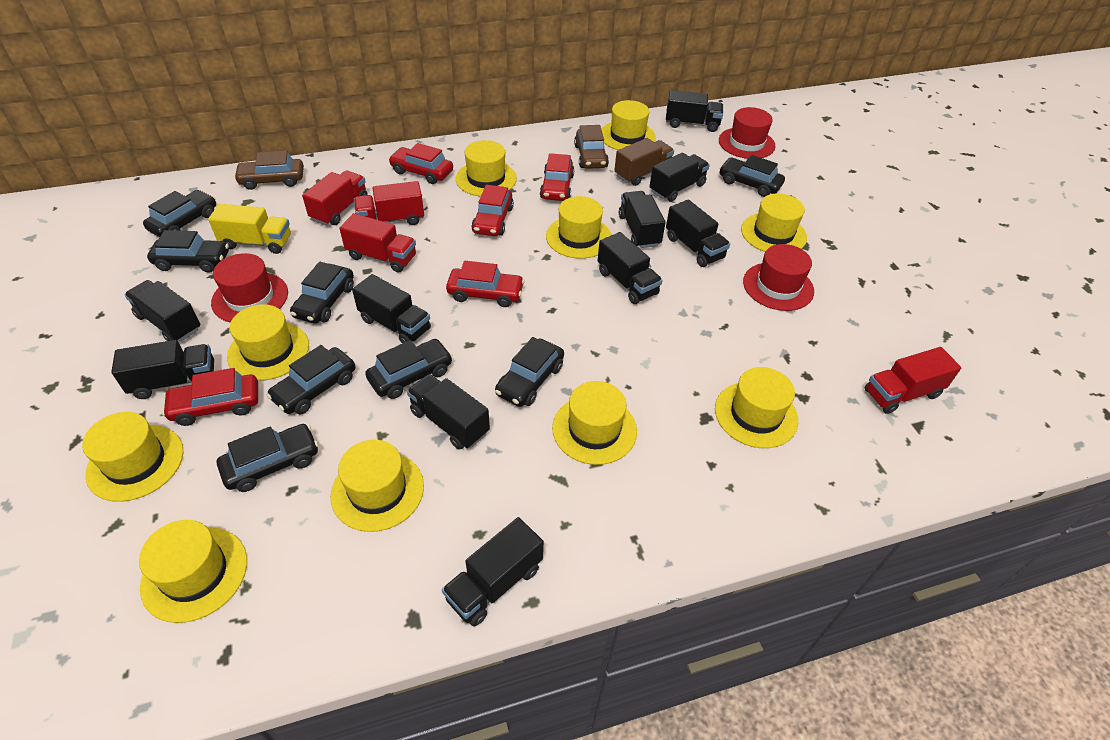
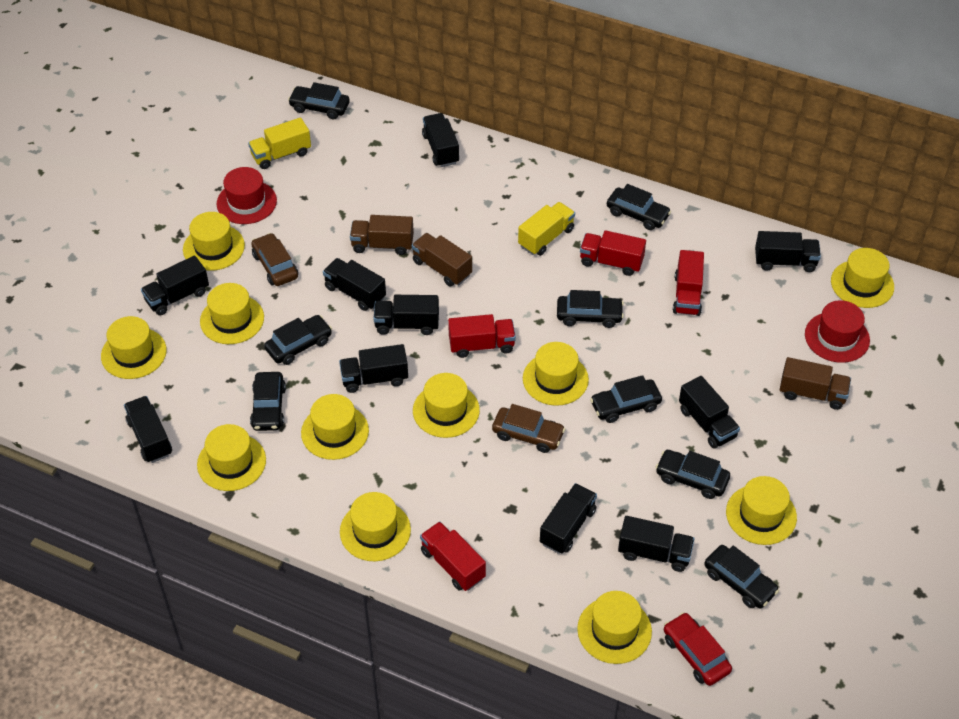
brown truck: 1 -> 3
red car: 5 -> 1
red hat: 3 -> 2
yellow hat: 10 -> 11
yellow truck: 1 -> 2

